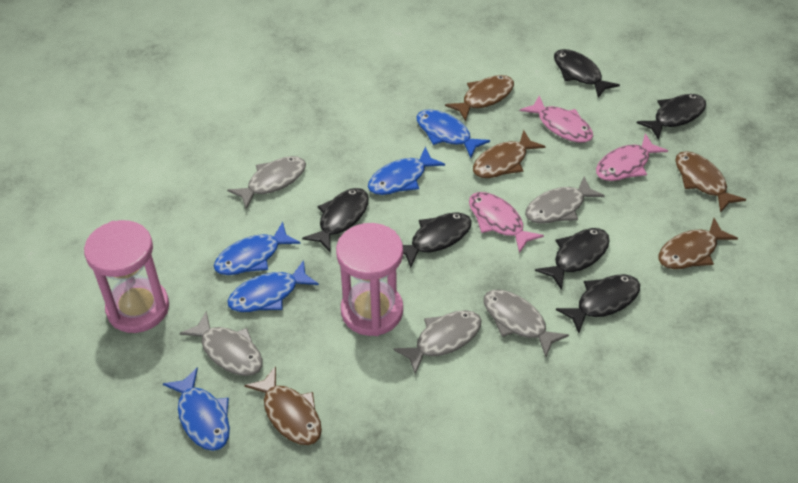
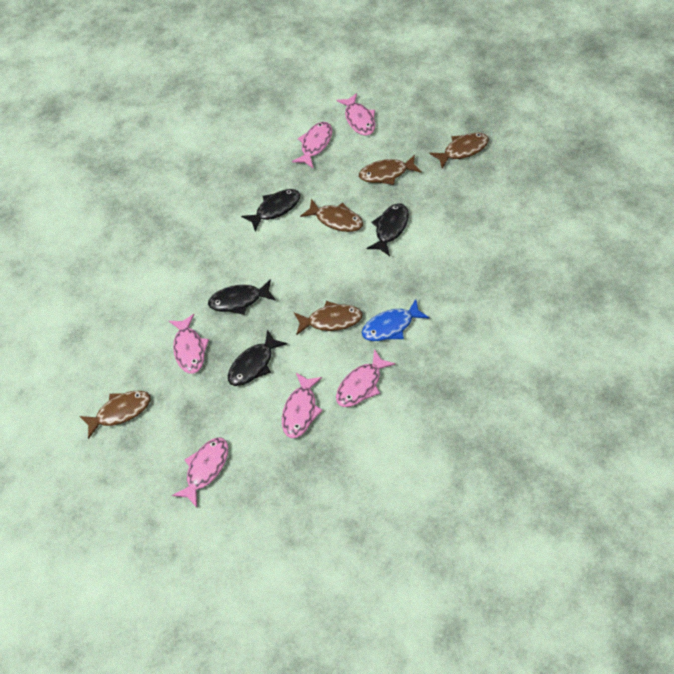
black fish: 6 -> 4
blue fish: 5 -> 1
grey fish: 5 -> 0
pink fish: 3 -> 6
pink hourglass: 2 -> 0

